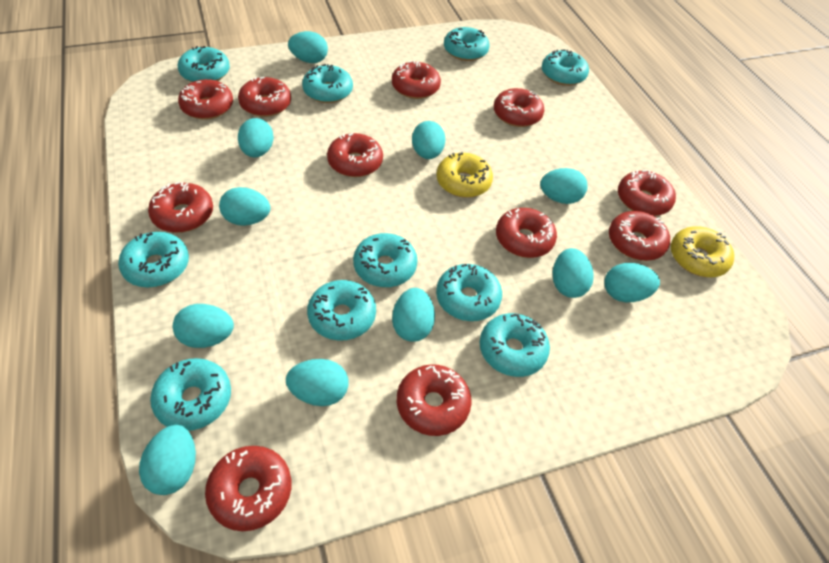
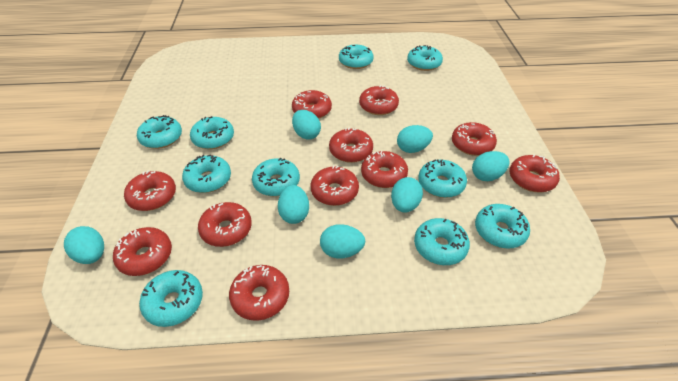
turquoise egg: 11 -> 7
yellow donut: 2 -> 0

